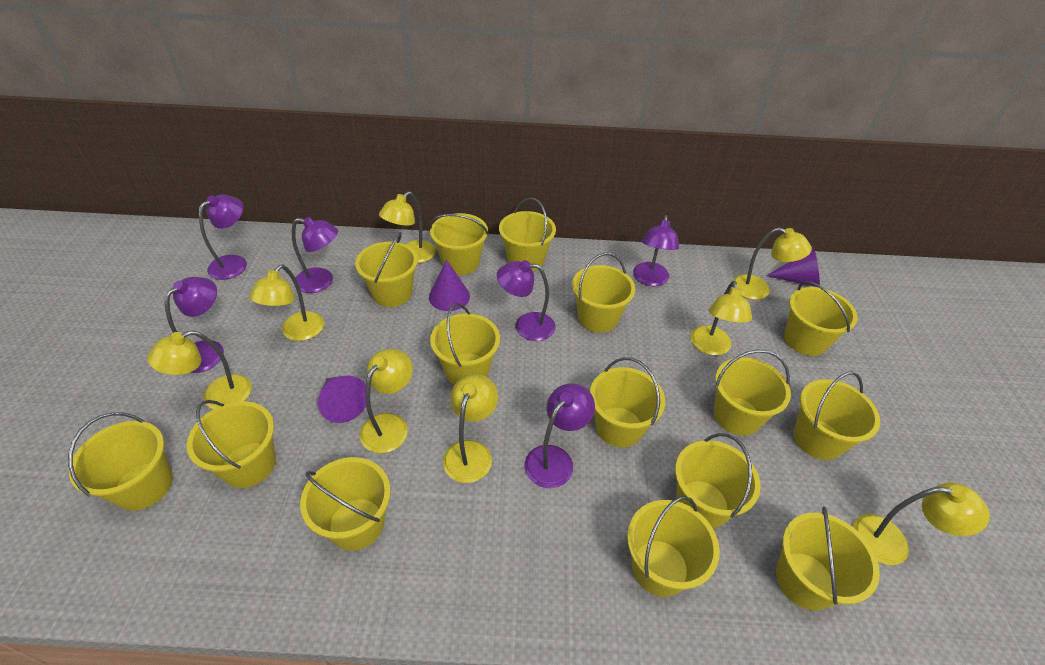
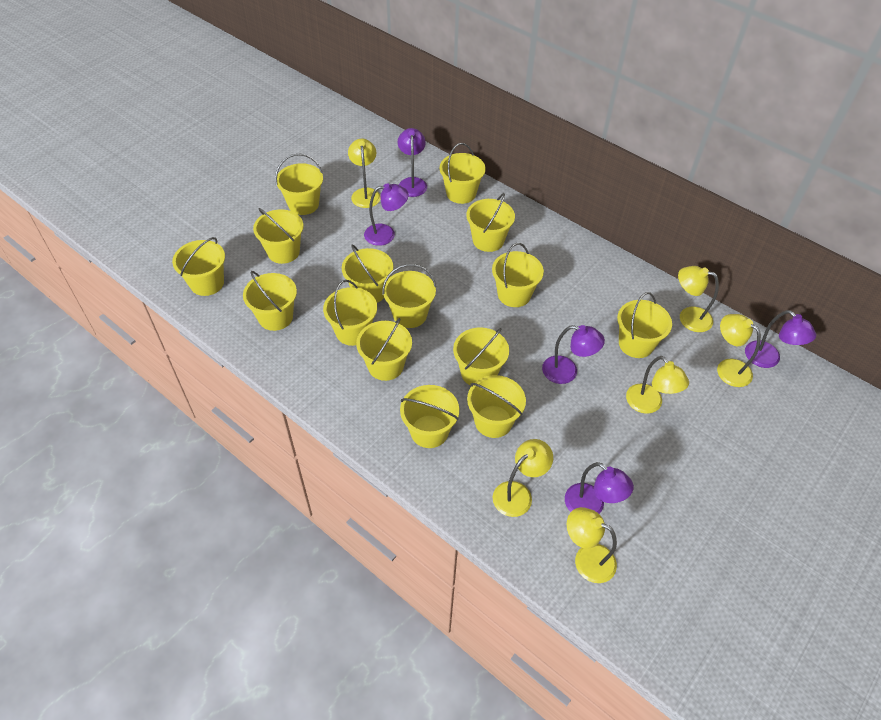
purple cone: 3 -> 0
purple lamp: 6 -> 5
yellow lamp: 8 -> 6

